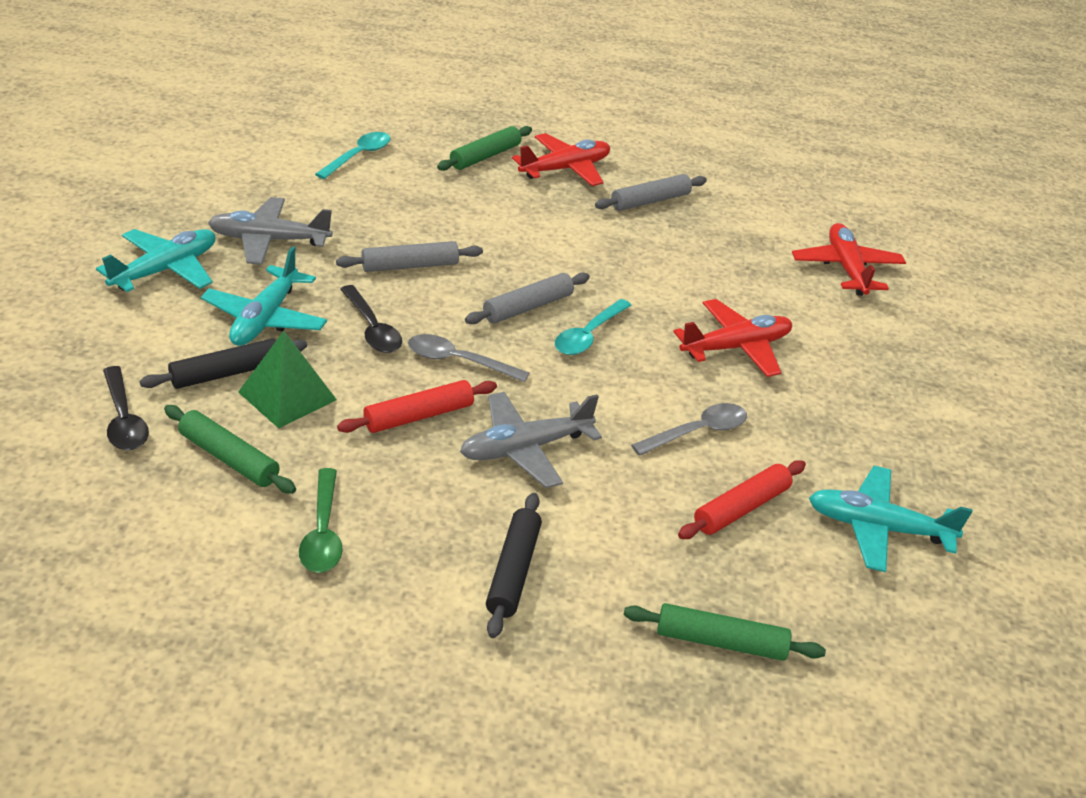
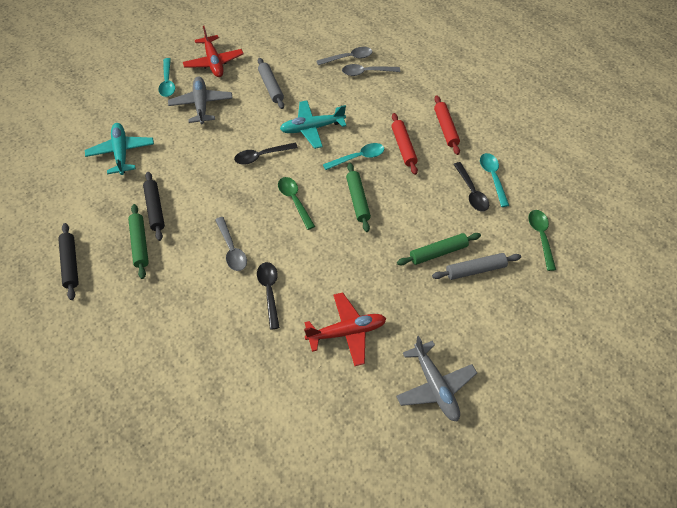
black spoon: 2 -> 3
green pyramid: 1 -> 0
green spoon: 1 -> 2
grey rolling pin: 3 -> 2
grey spoon: 2 -> 3
red plane: 3 -> 2
turquoise plane: 3 -> 2
turquoise spoon: 2 -> 3

